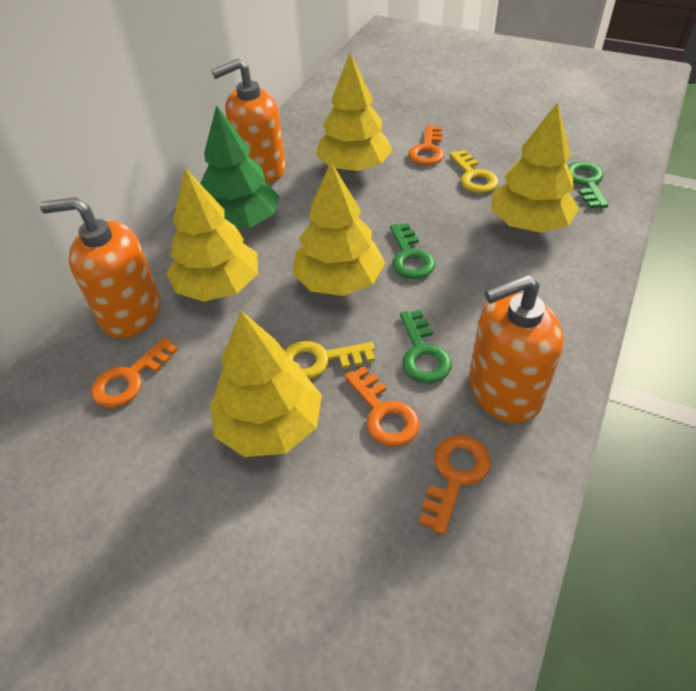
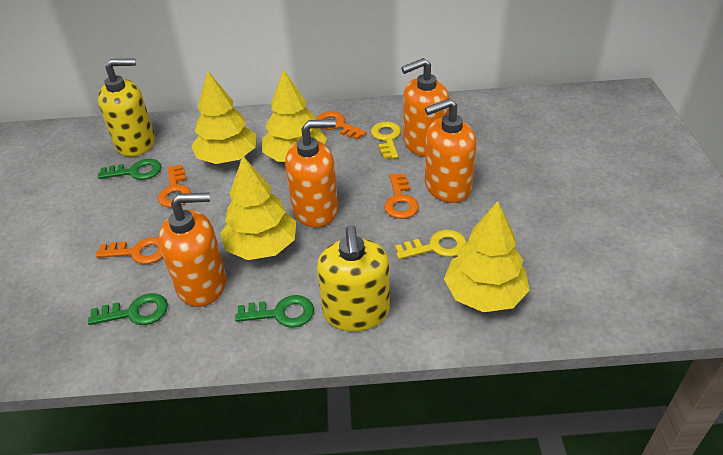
green tree: 1 -> 0
orange soap dispenser: 3 -> 4
yellow soap dispenser: 0 -> 2
yellow tree: 5 -> 4

